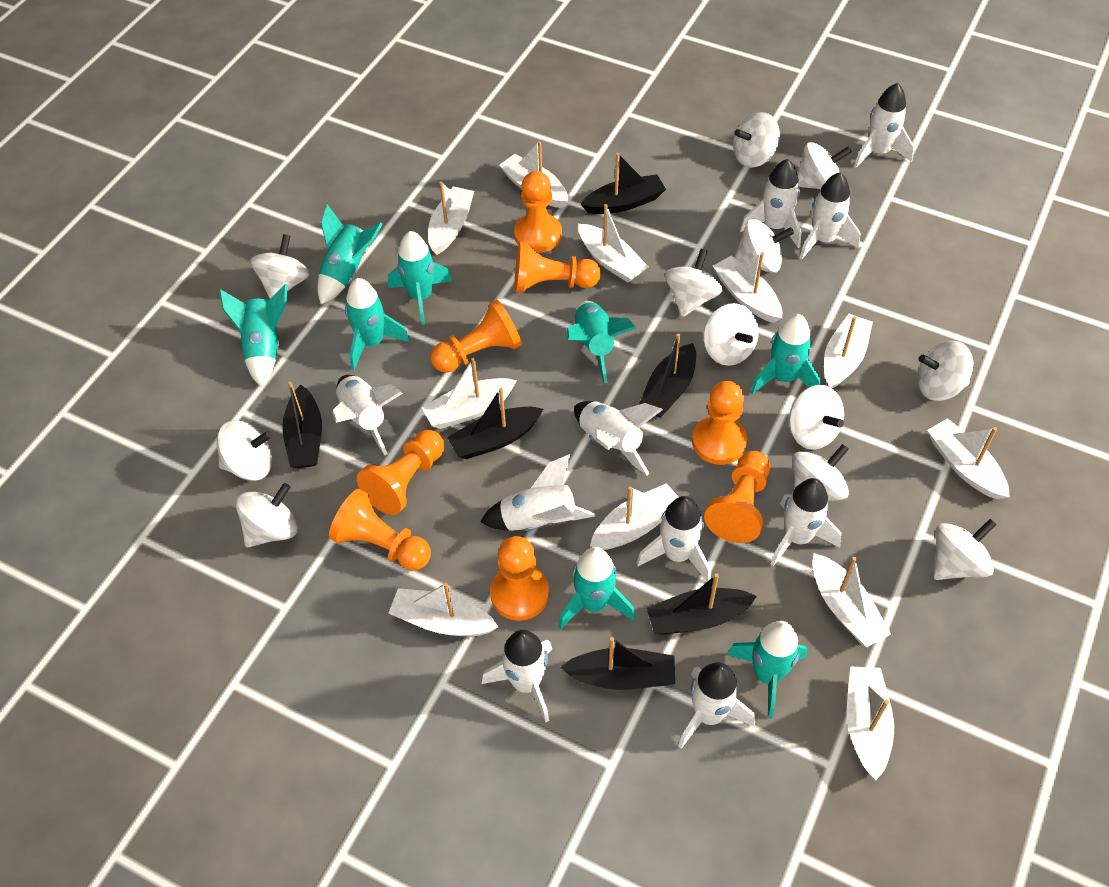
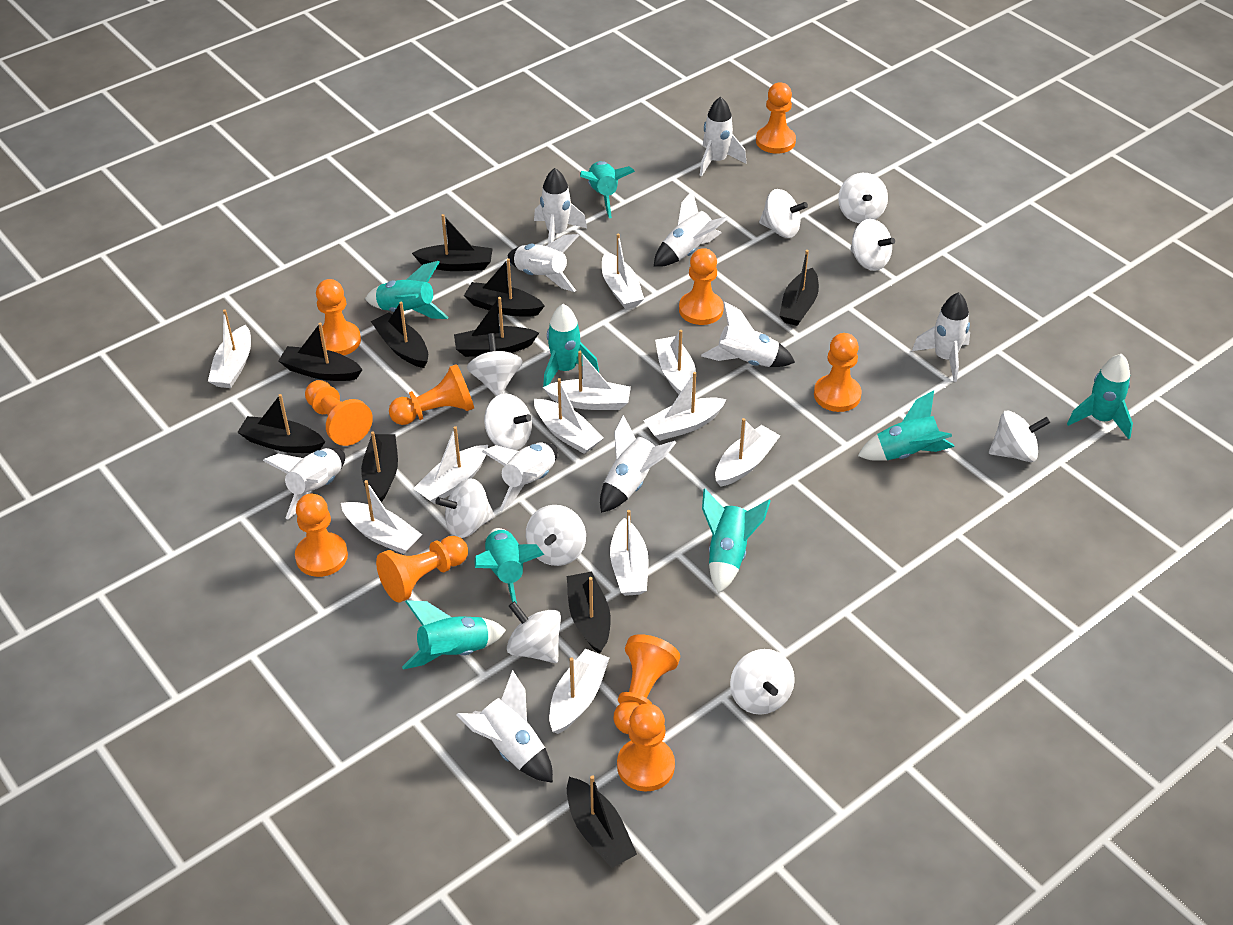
black boat: 6 -> 10
orange pawn: 8 -> 10
white spinning top: 12 -> 10

